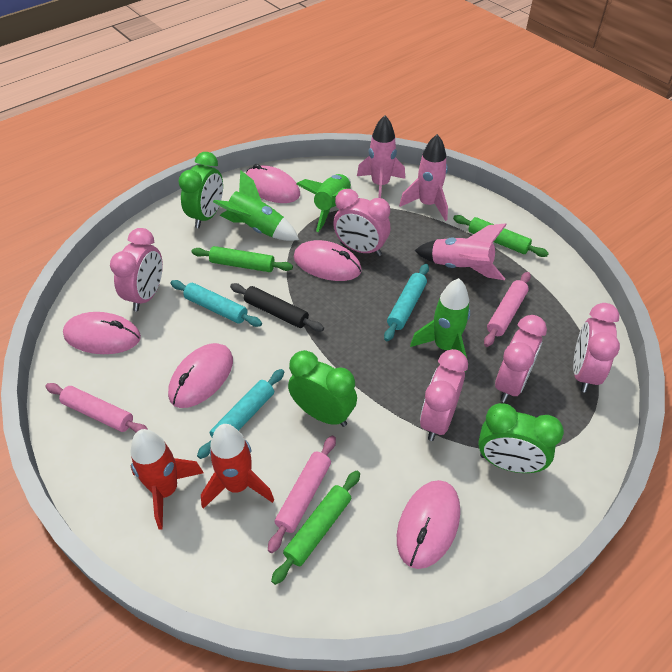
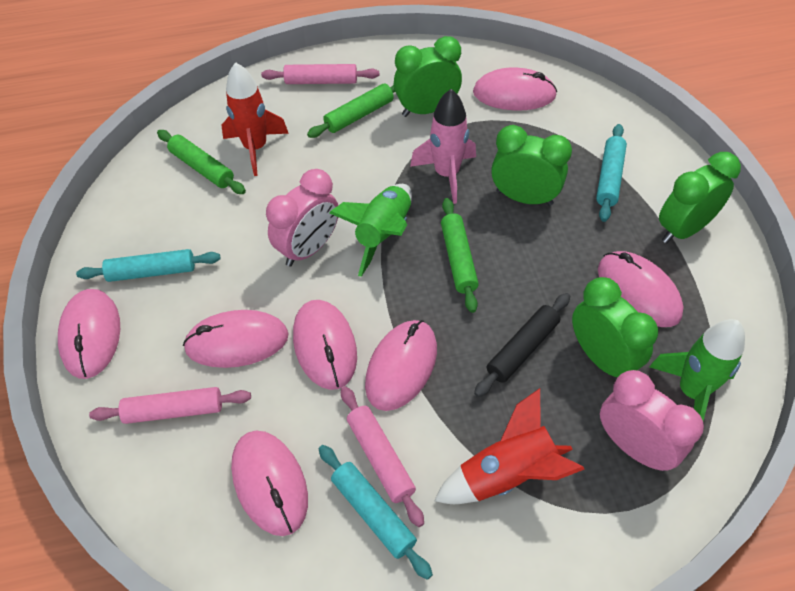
green clock: 3 -> 4
green rocket: 3 -> 2
pink clock: 5 -> 2
pink mouse: 5 -> 7
pink rocket: 3 -> 1

